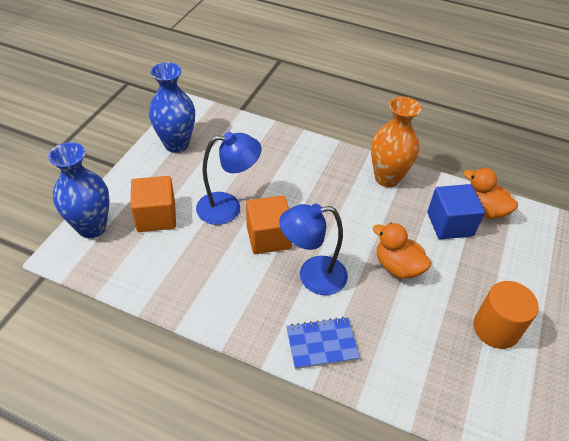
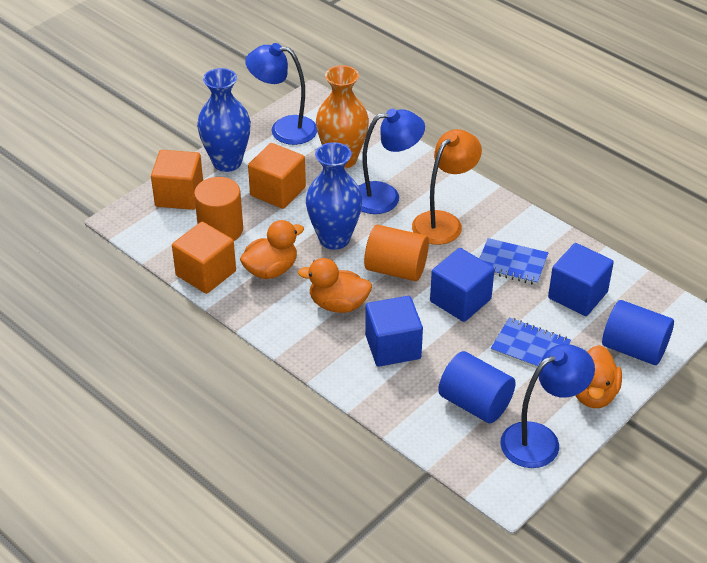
blue cube: 1 -> 3
blue cylinder: 0 -> 2
blue lamp: 2 -> 3
blue notebook: 1 -> 2
orange cube: 2 -> 3
orange cylinder: 1 -> 2
orange duck: 2 -> 3
orange lamp: 0 -> 1

